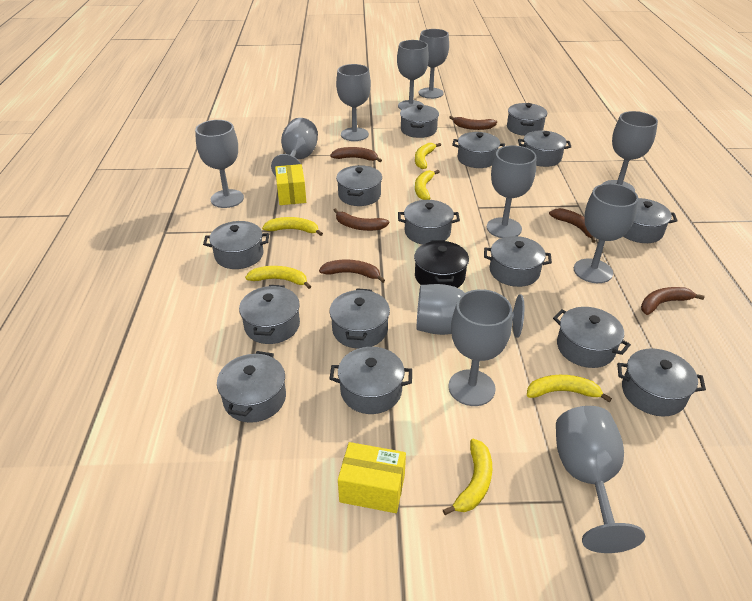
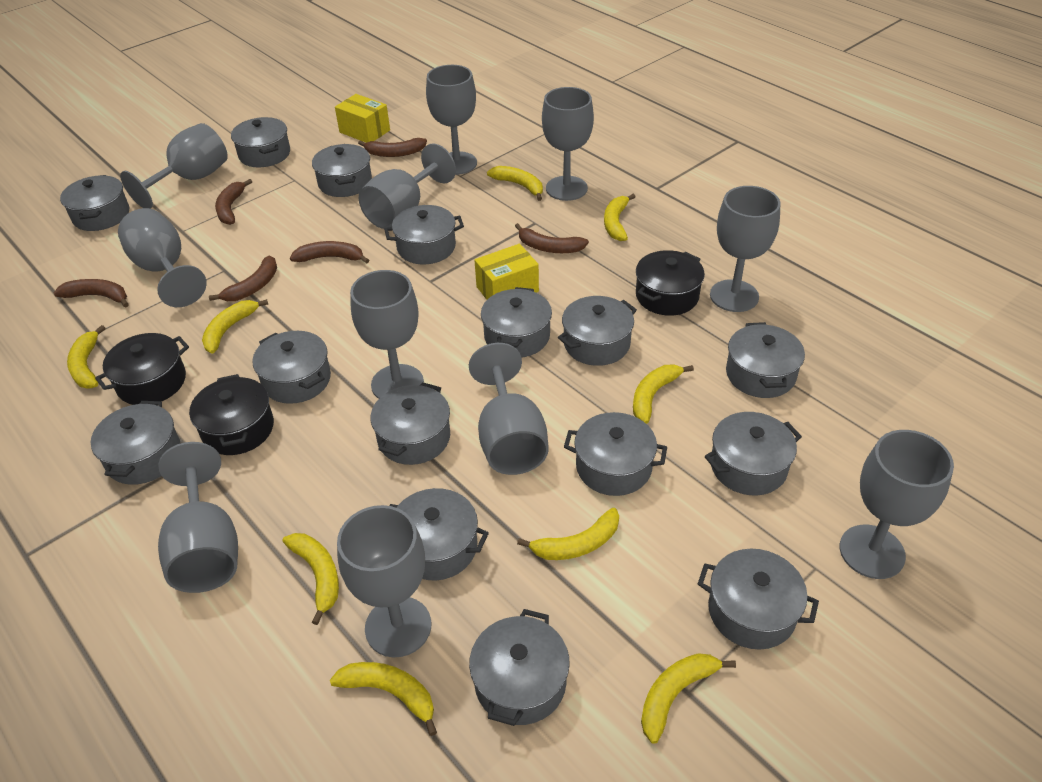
black pot: 1 -> 3
yellow banana: 6 -> 9

